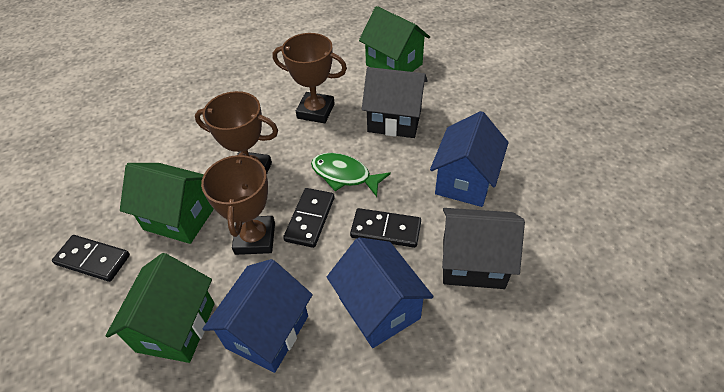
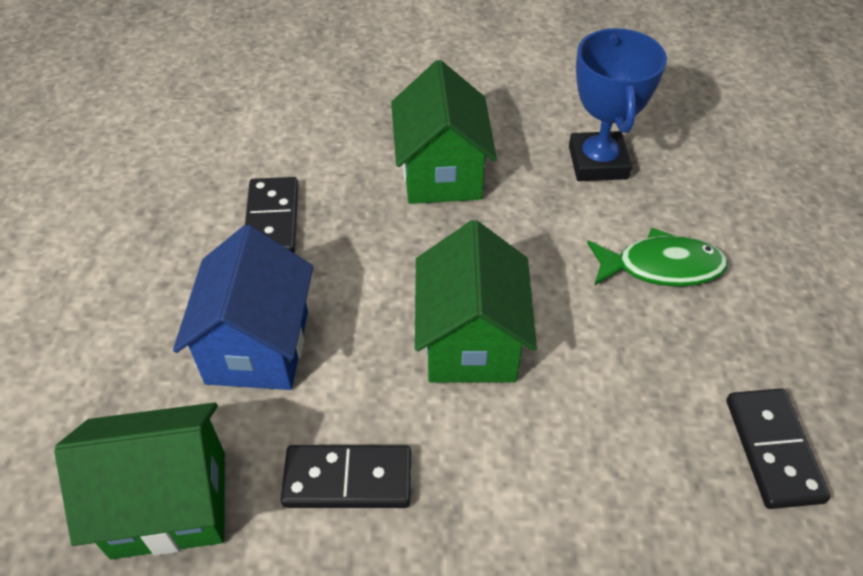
black house: 2 -> 0
blue house: 3 -> 1
blue trophy: 0 -> 1
brown trophy: 3 -> 0

